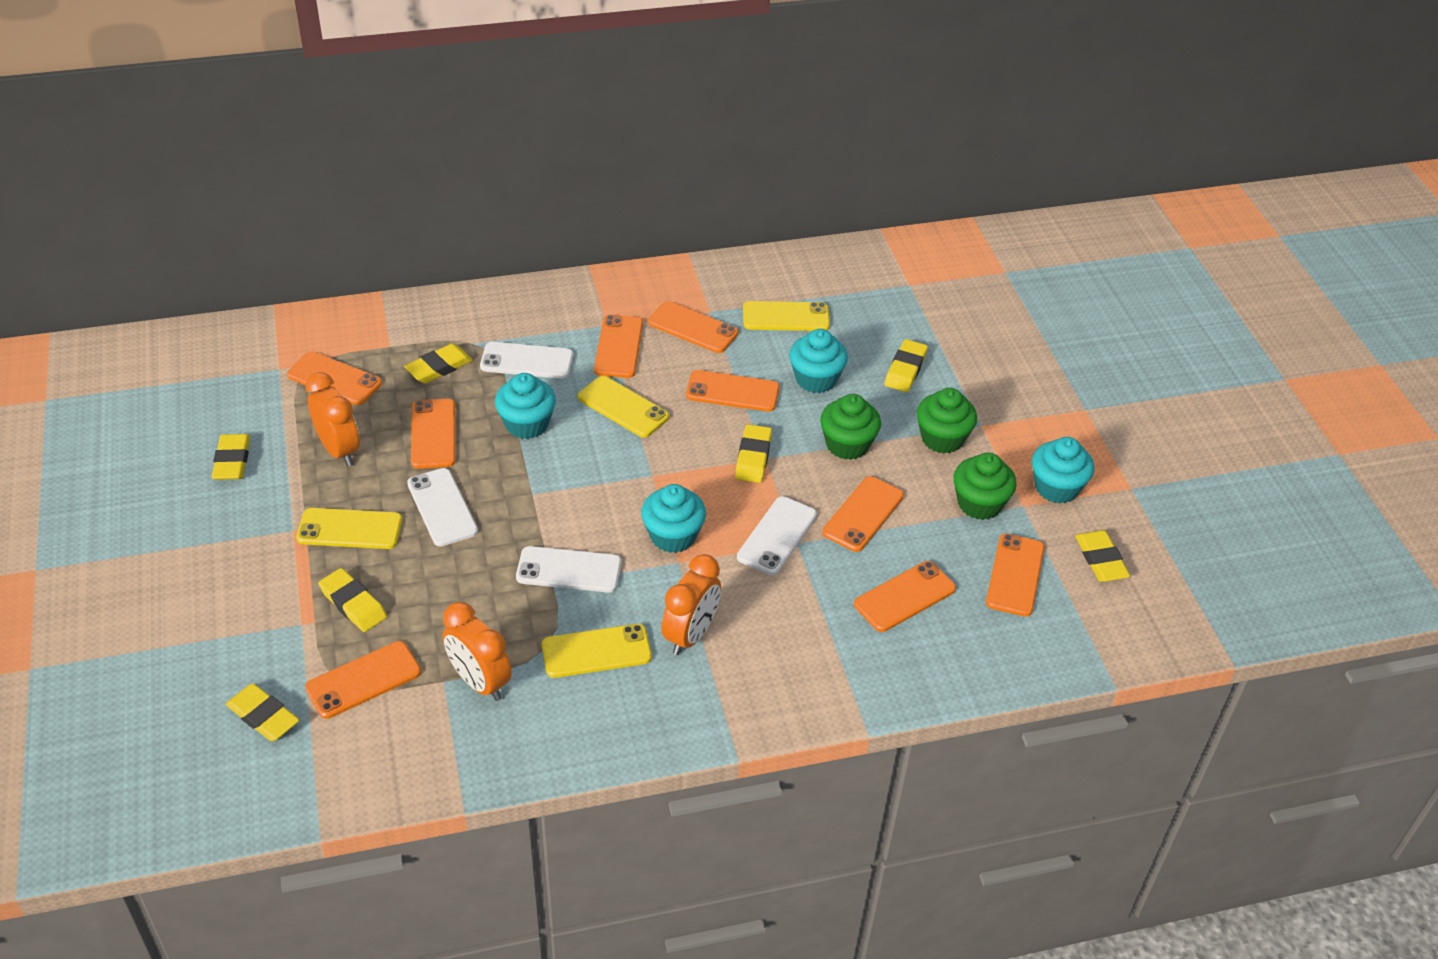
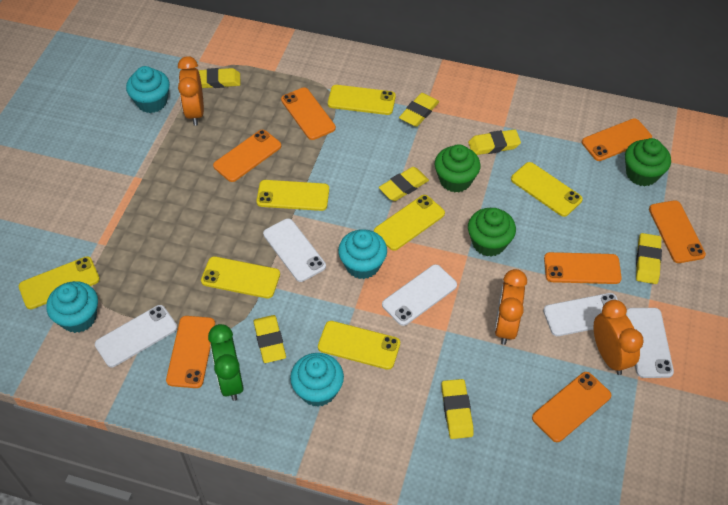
green clock: 0 -> 1
orange phone: 9 -> 7
white phone: 4 -> 5
yellow phone: 4 -> 7

